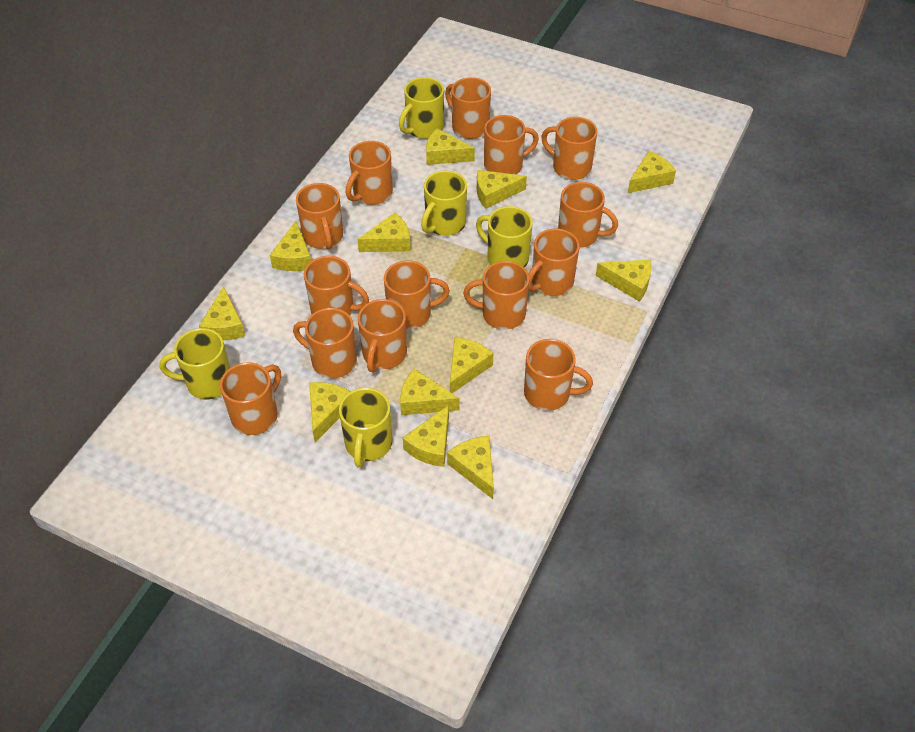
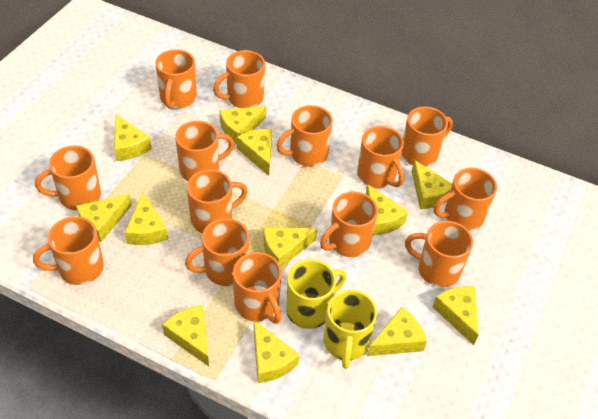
yellow mug: 5 -> 2

